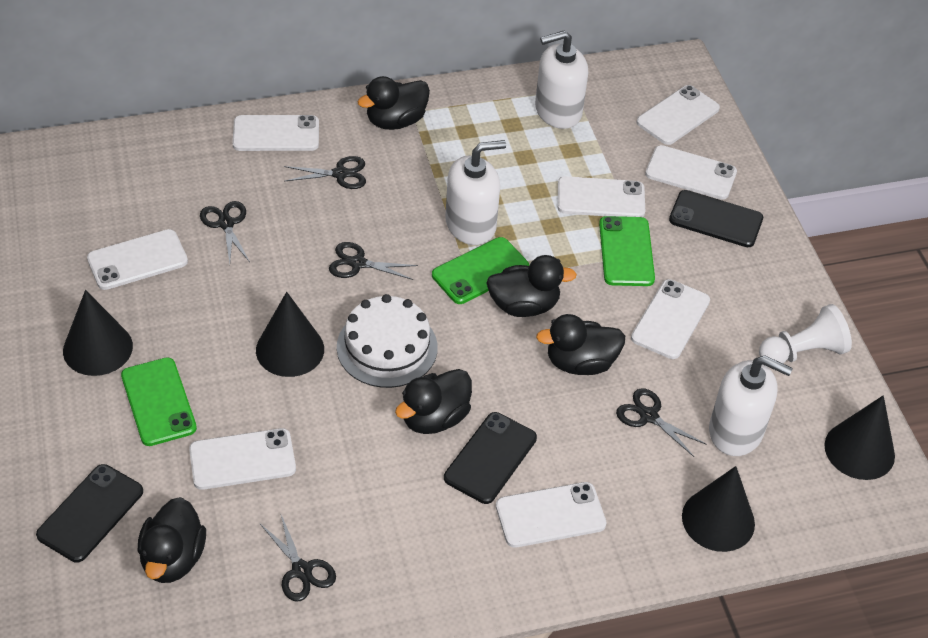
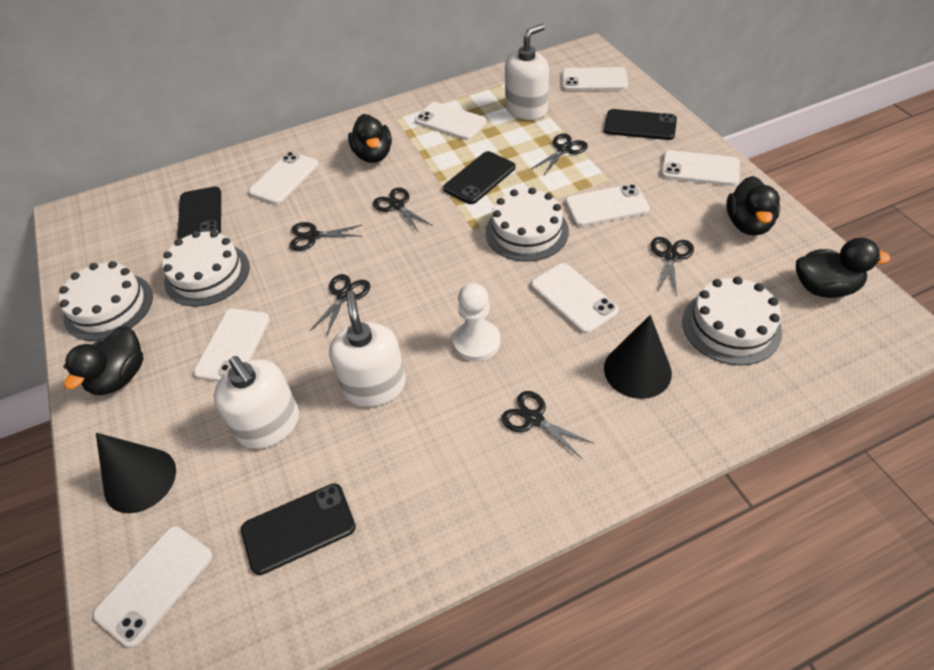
black cone: 4 -> 2
black duck: 5 -> 4
black phone: 3 -> 4
black scissors: 5 -> 6
green phone: 3 -> 0
white cake: 1 -> 4

